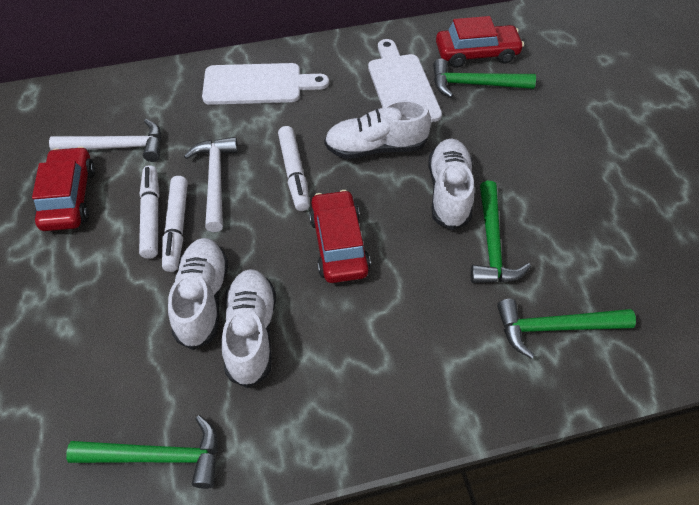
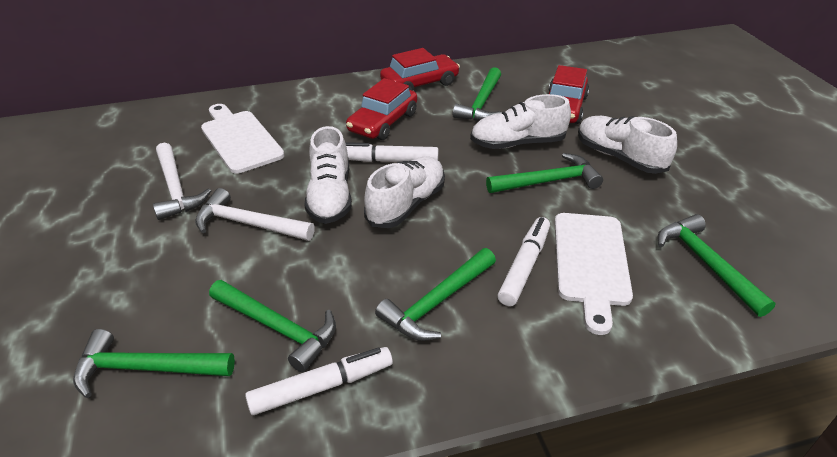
green hammer: 4 -> 6

